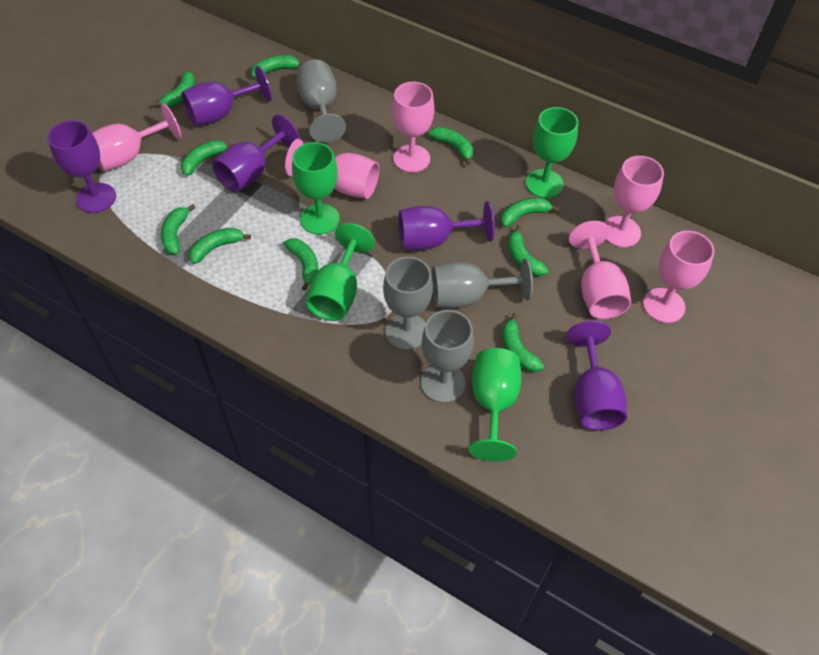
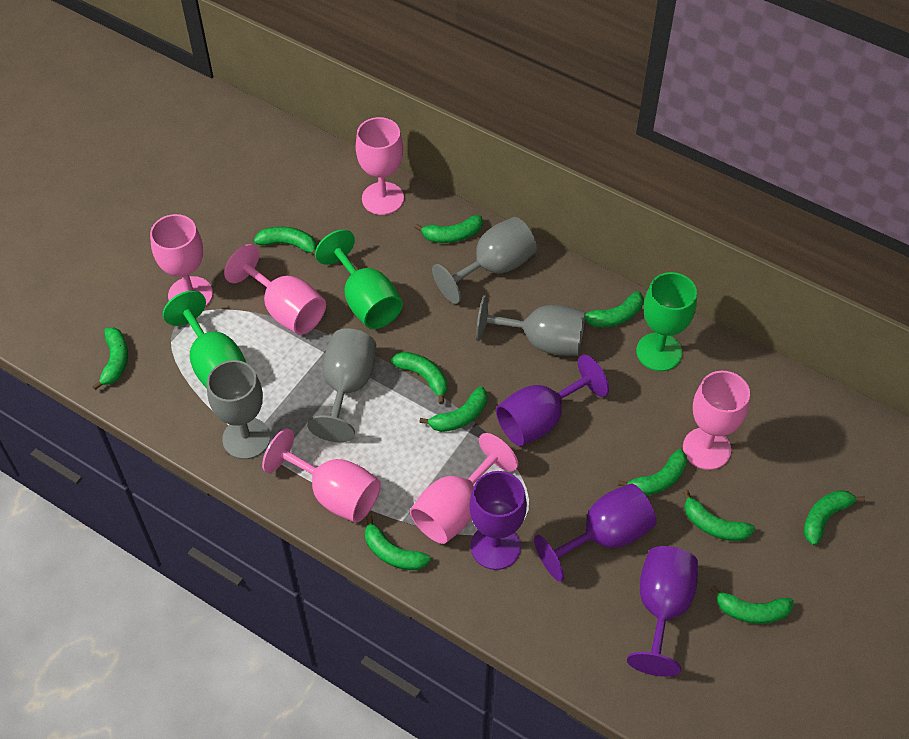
green banana: 10 -> 11
green goblet: 4 -> 3
purple goblet: 5 -> 4

